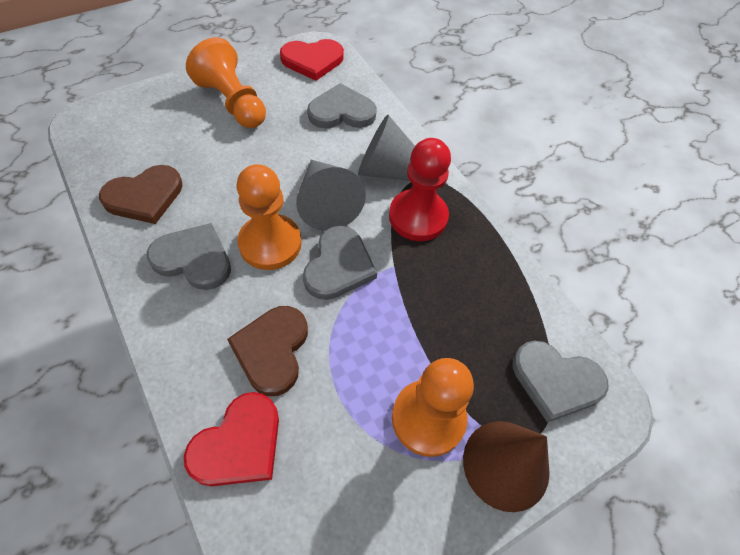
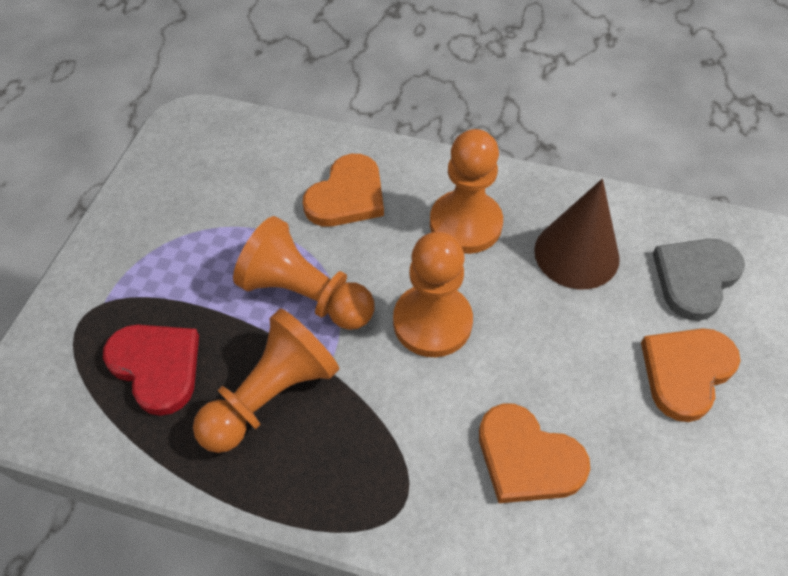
brown heart: 2 -> 0
grey cone: 2 -> 0
grey heart: 4 -> 1
orange heart: 0 -> 3
orange pawn: 3 -> 4
red heart: 2 -> 1
red pawn: 1 -> 0

